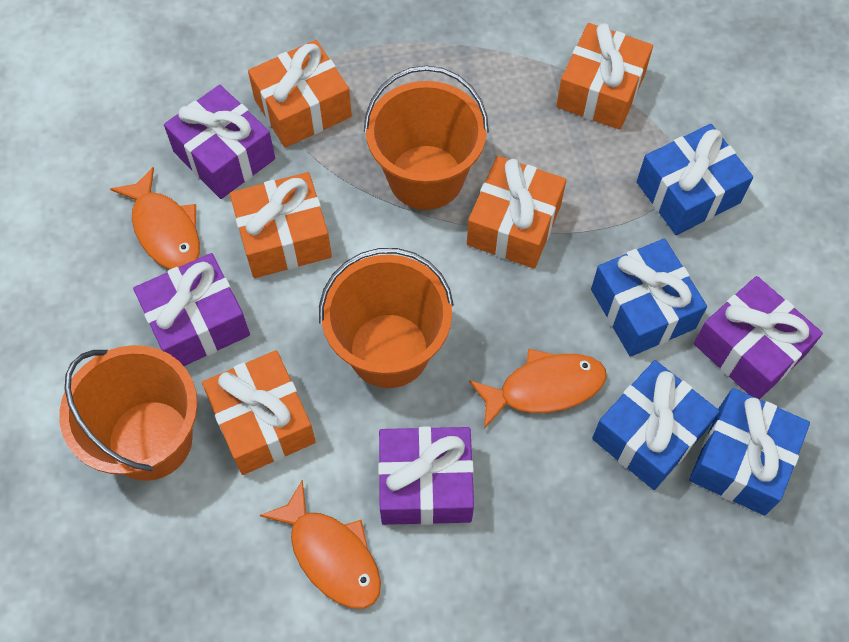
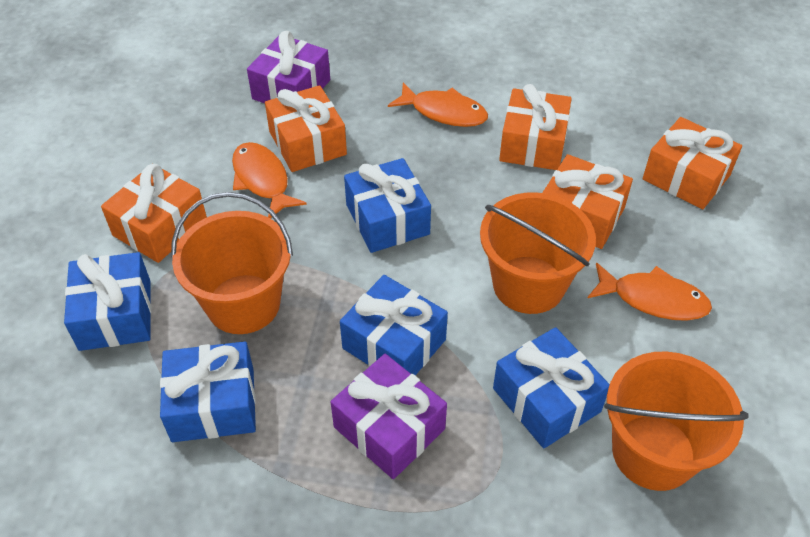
blue gift: 4 -> 5
purple gift: 4 -> 2

